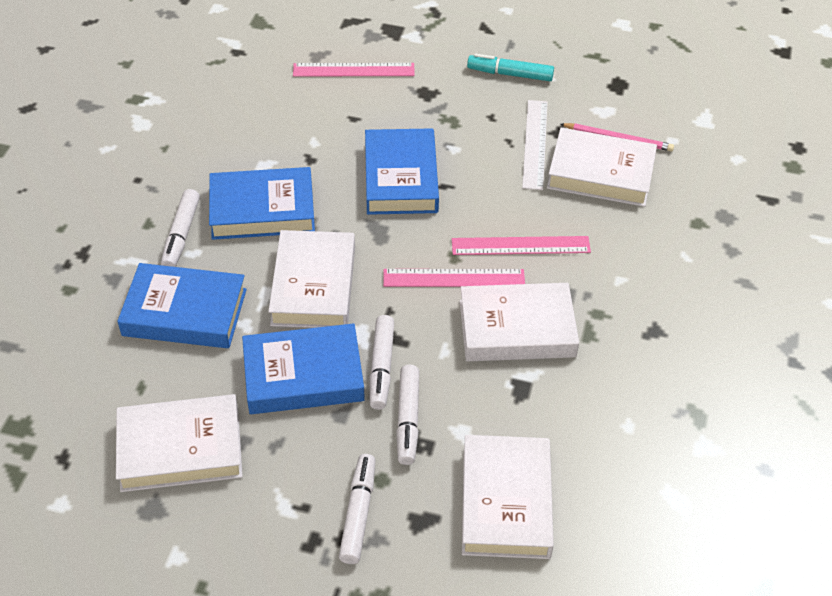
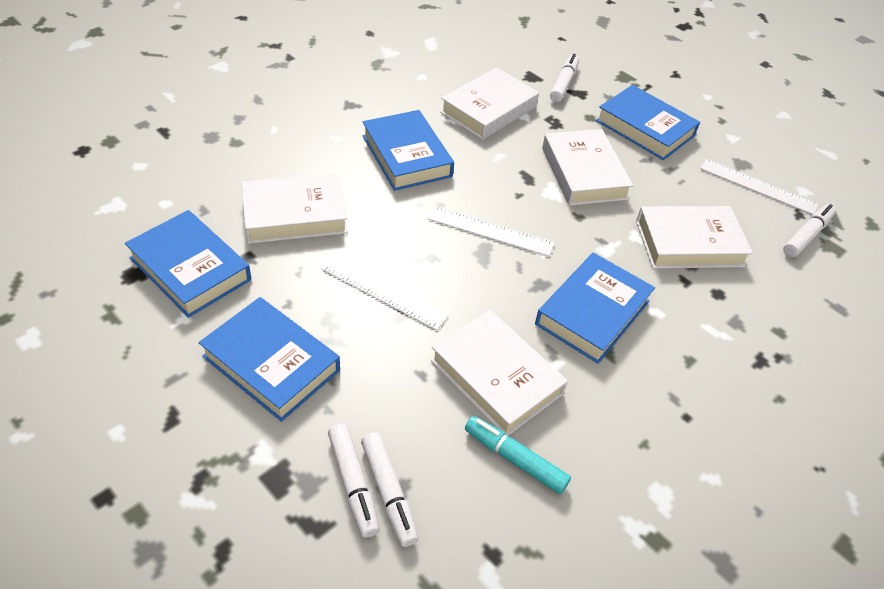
blue book: 4 -> 5
pink pencil: 1 -> 0
pink ruler: 3 -> 0
white ruler: 1 -> 3

